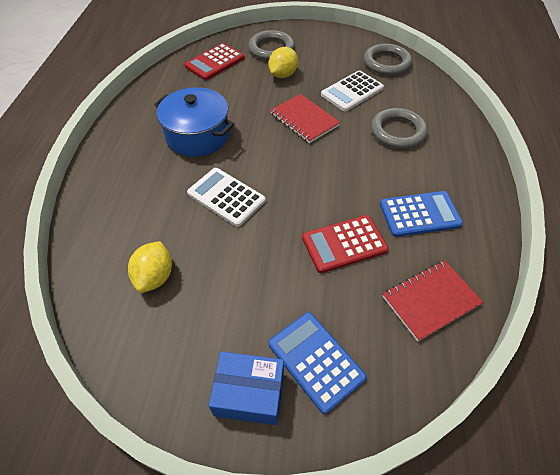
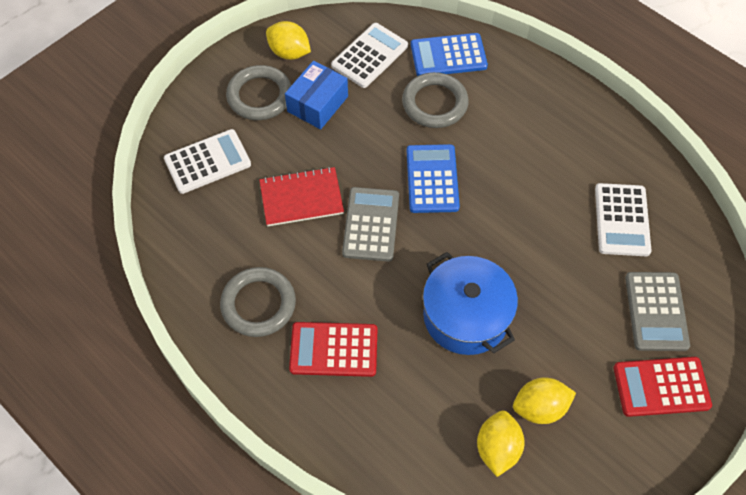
grey calculator: 0 -> 2
red notebook: 2 -> 1
white calculator: 2 -> 3
yellow lemon: 2 -> 3

